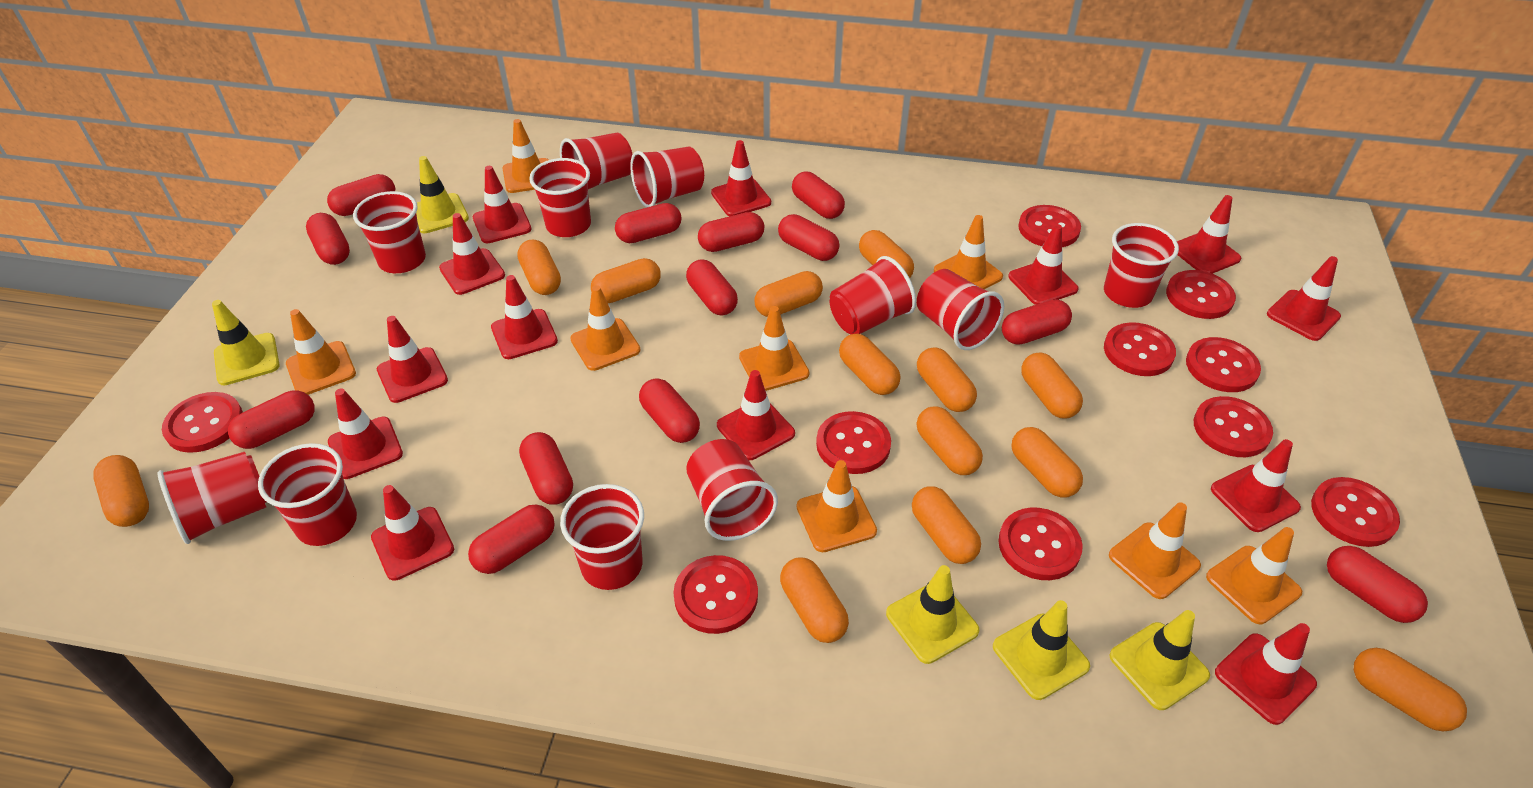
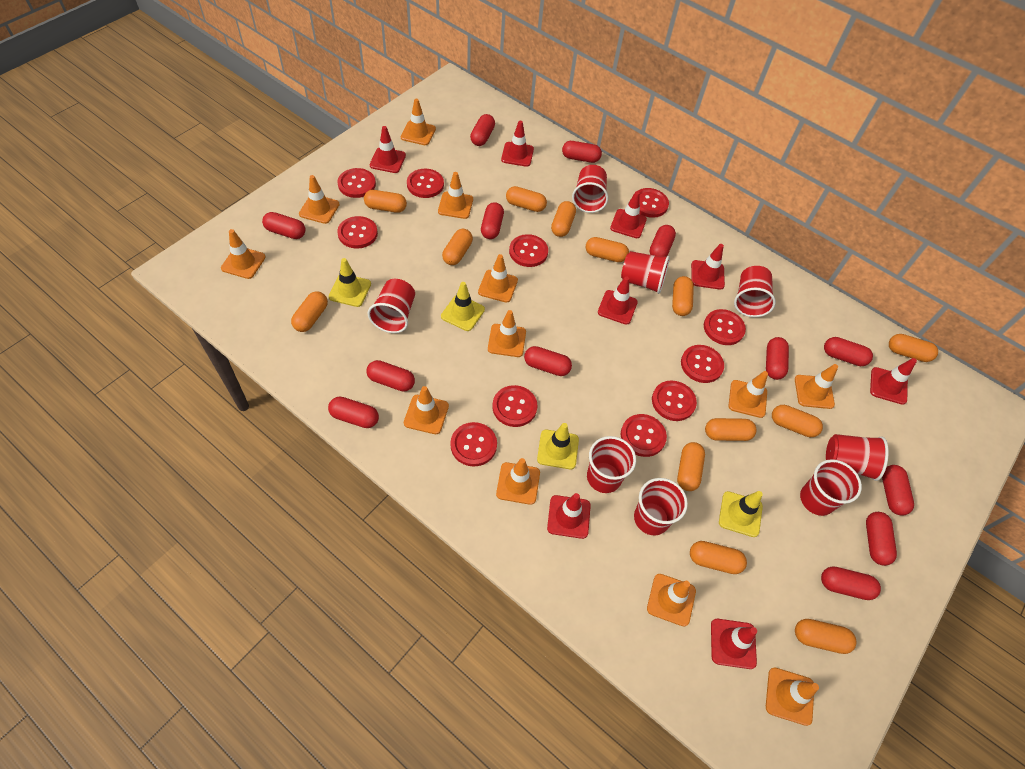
orange traffic cone: 8 -> 12
red button: 10 -> 11
red cup: 11 -> 8
red traffic cone: 13 -> 8
yellow traffic cone: 5 -> 4

